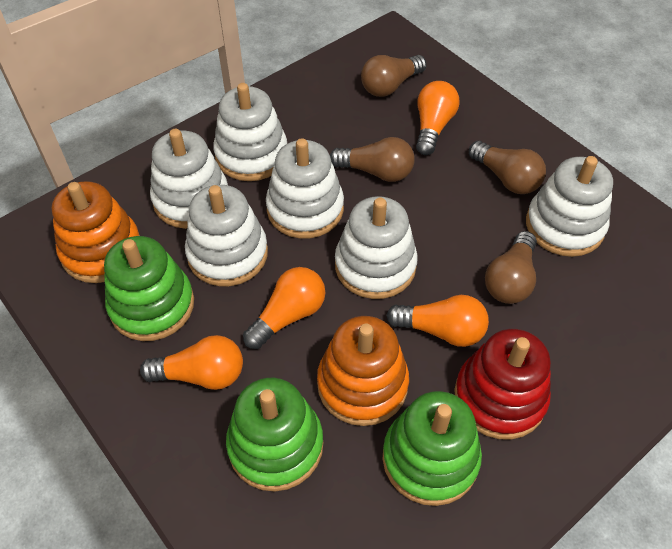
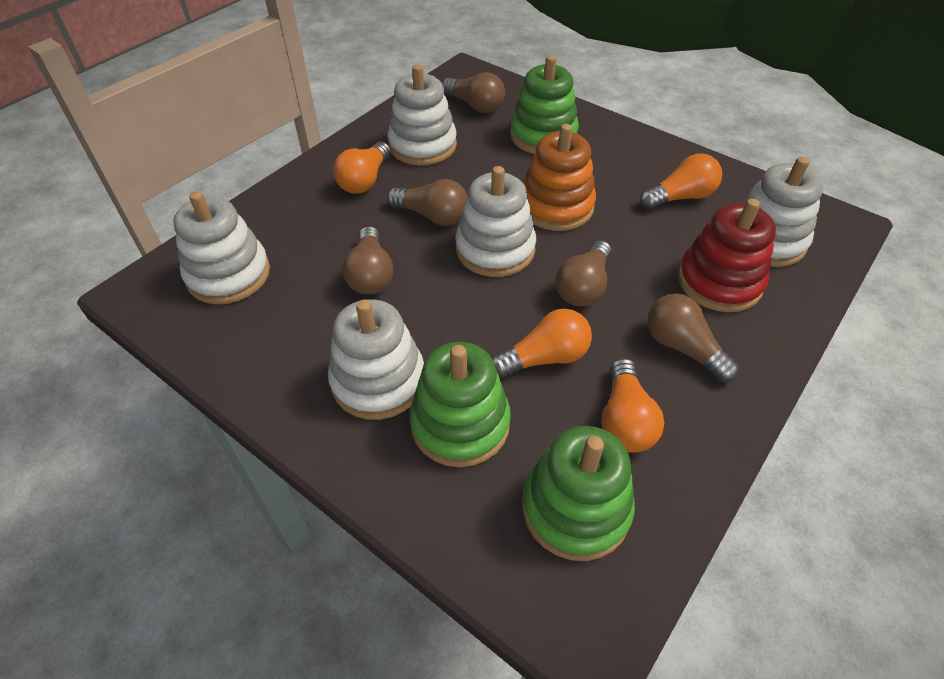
brown light bulb: 4 -> 5
orange stacking toy: 2 -> 1
white stacking toy: 6 -> 5

